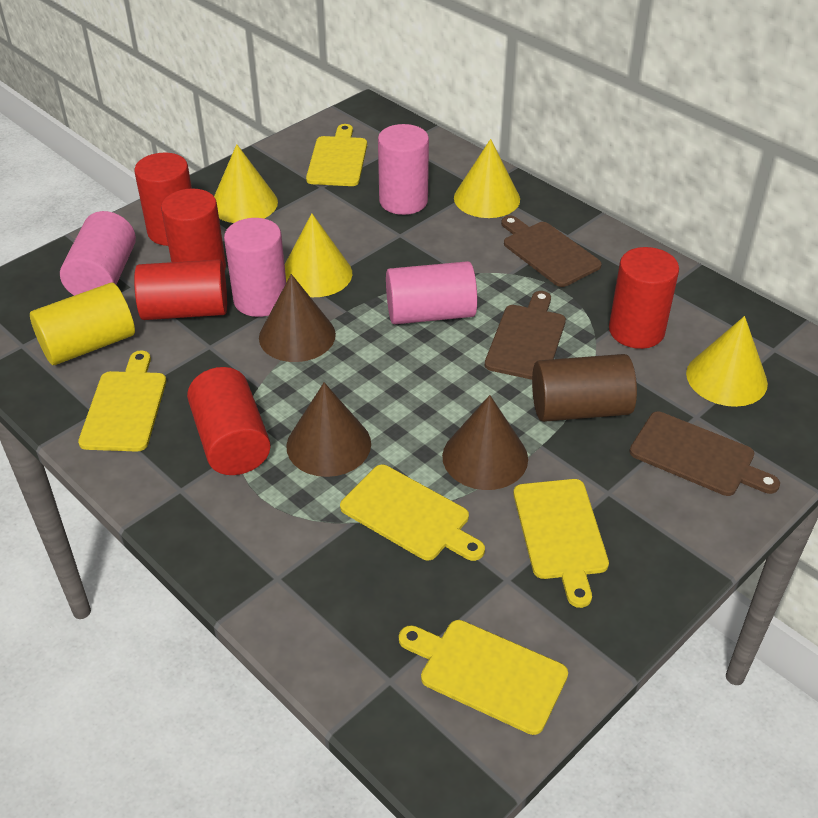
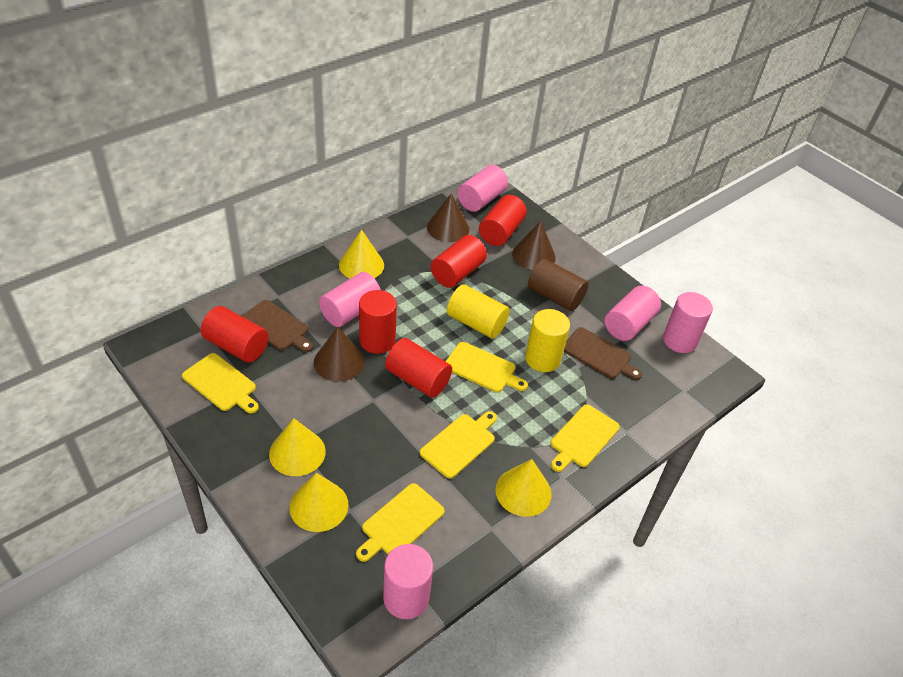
brown cutting board: 3 -> 2
pink cylinder: 4 -> 5
yellow cylinder: 1 -> 2

